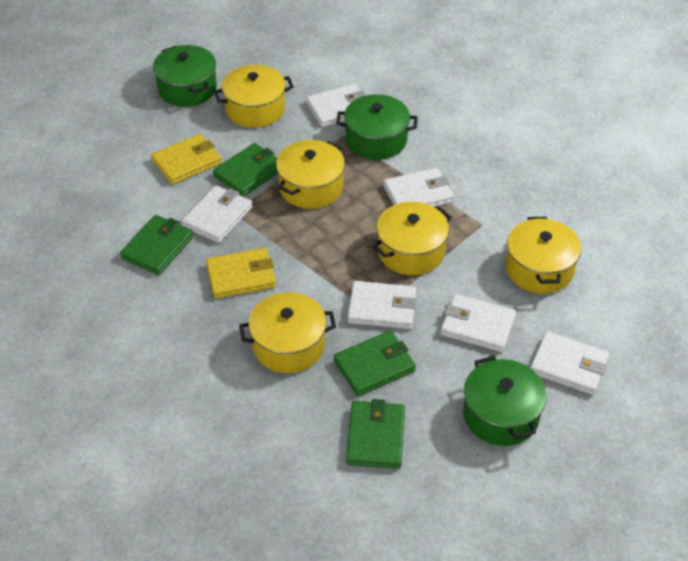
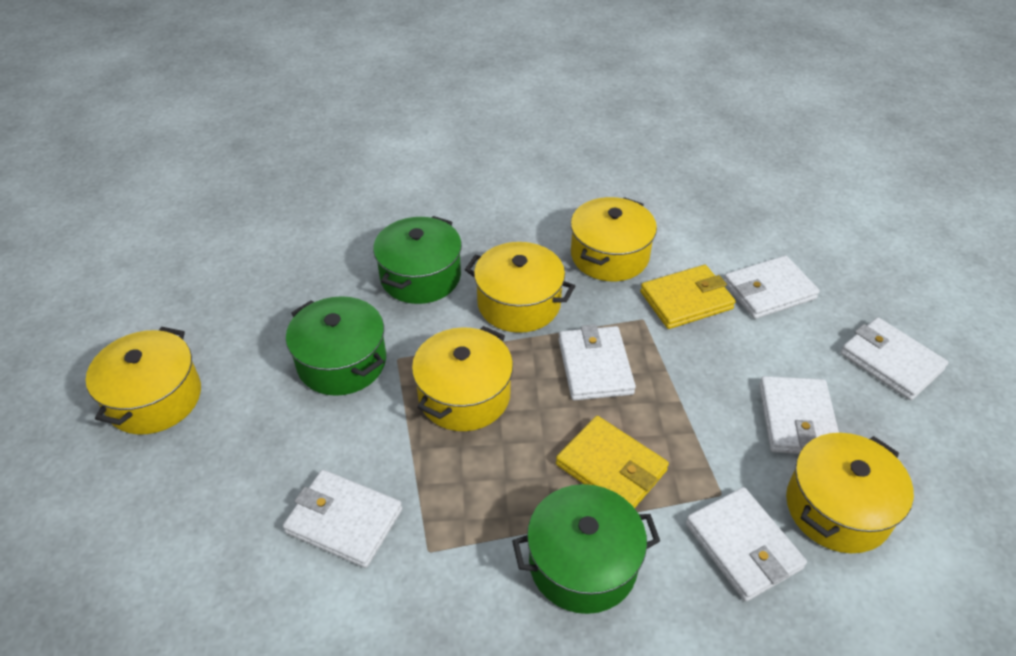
green wallet: 4 -> 0

